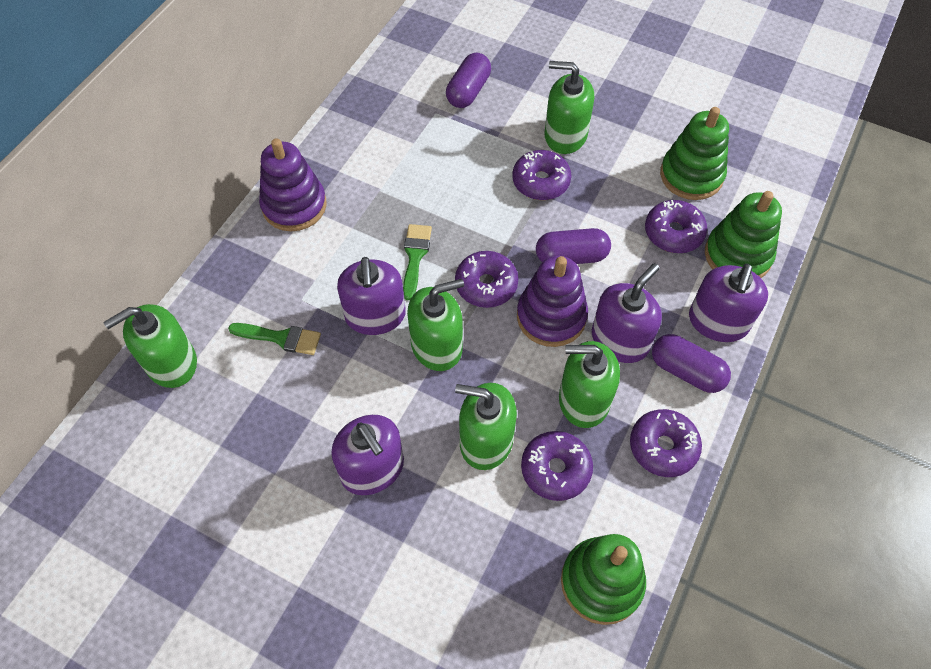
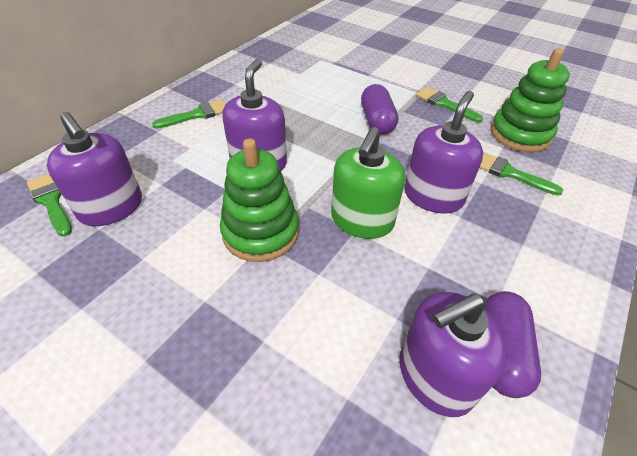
green brush: 2 -> 4
green soap dispenser: 5 -> 1
green stacking toy: 3 -> 2
purple capsule: 3 -> 2
purple donut: 5 -> 0
purple stacking toy: 2 -> 0

